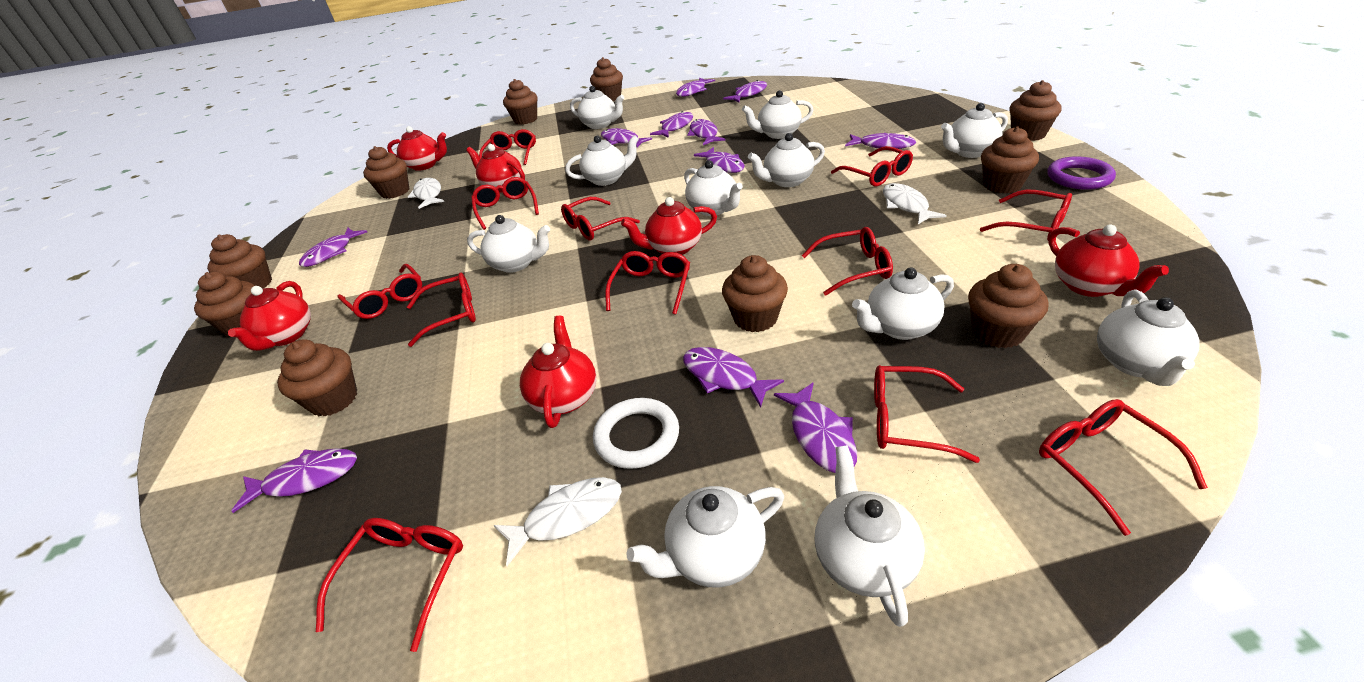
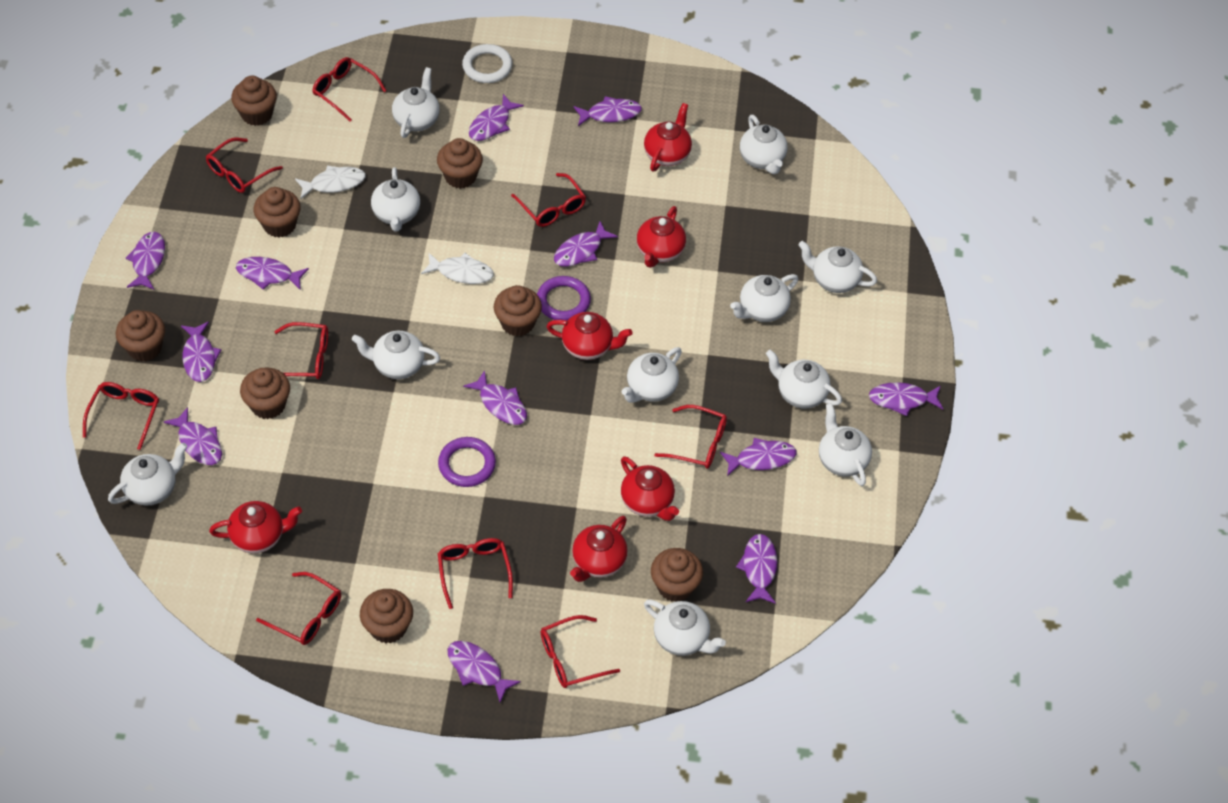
brown cupcake: 10 -> 8
purple fish: 11 -> 12
purple ring: 1 -> 2
red glasses: 12 -> 9
white fish: 3 -> 2

